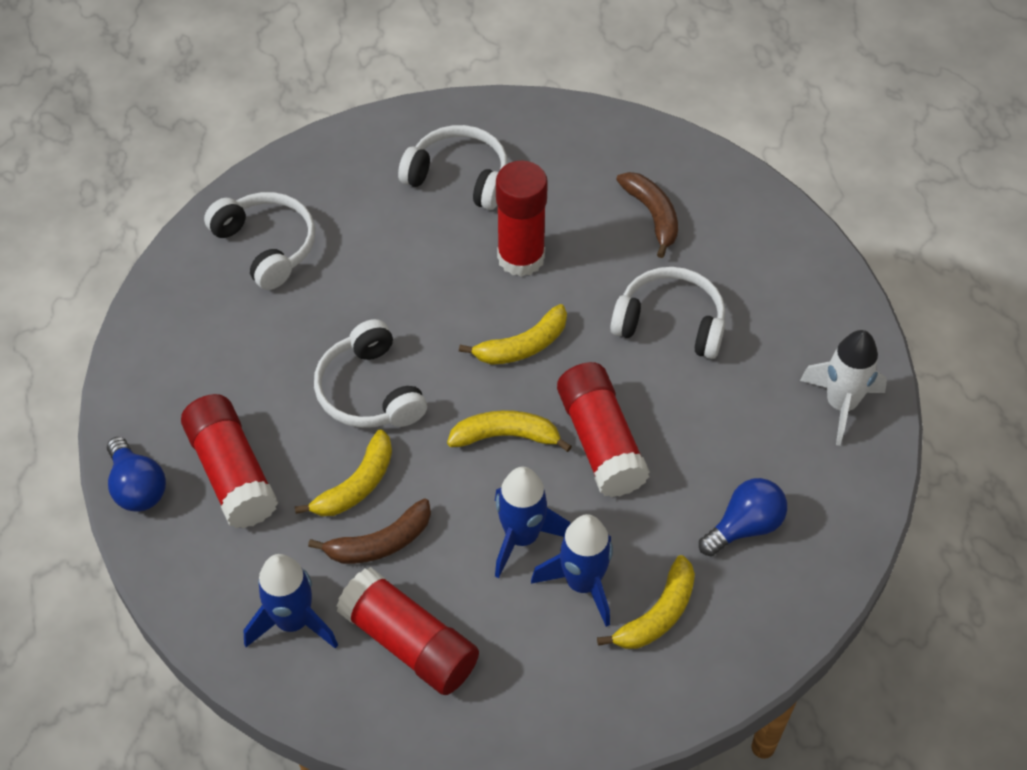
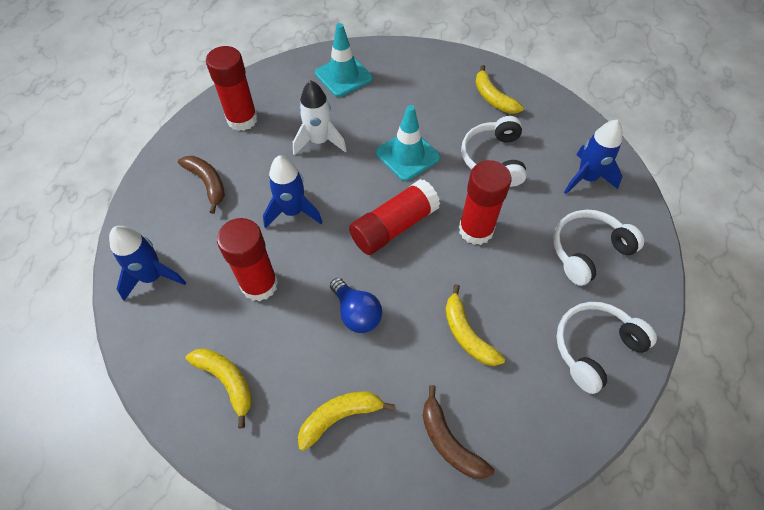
blue light bulb: 2 -> 1
turquoise traffic cone: 0 -> 2
white headphones: 4 -> 3

